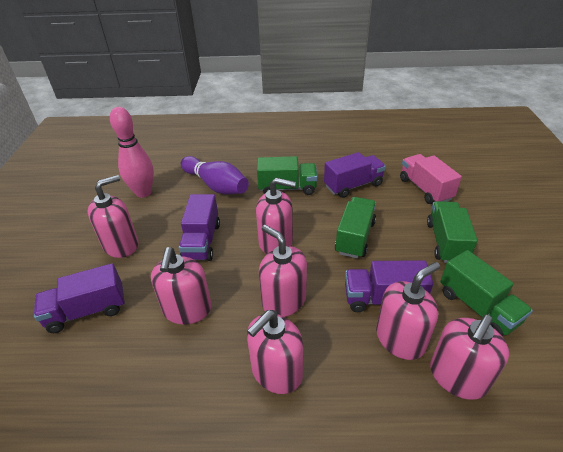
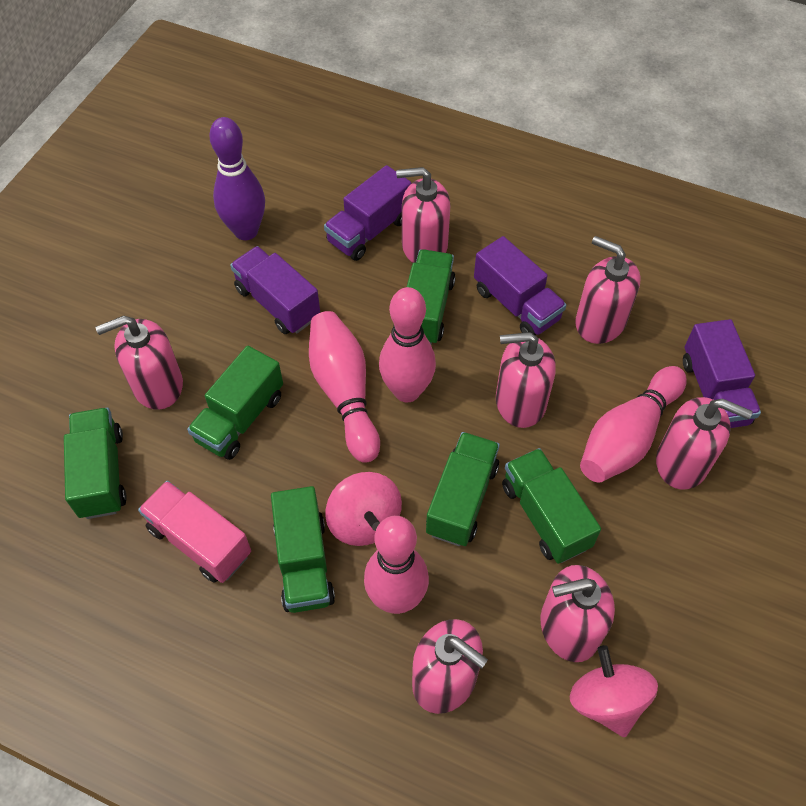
green truck: 4 -> 6
pink bowling pin: 1 -> 4
pink spinning top: 0 -> 2

